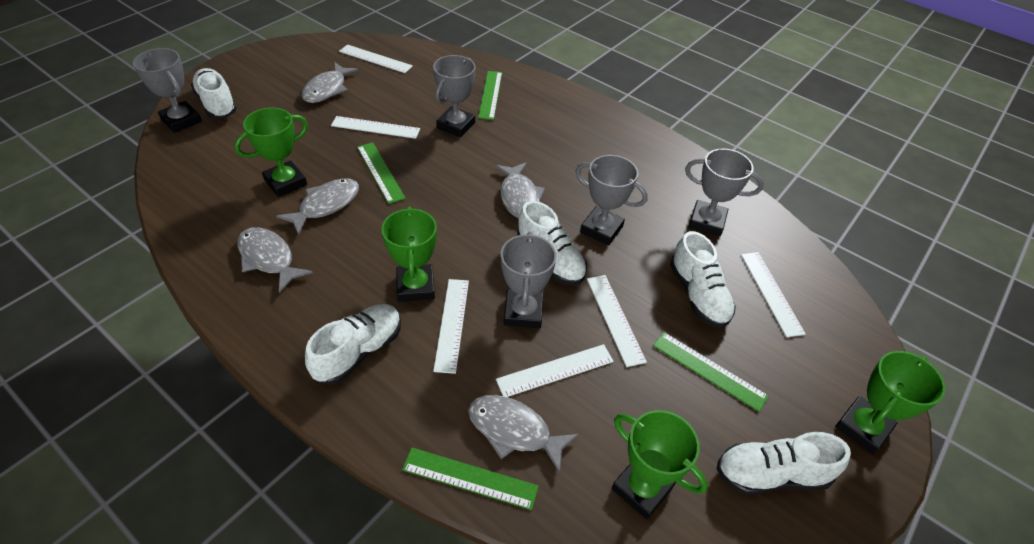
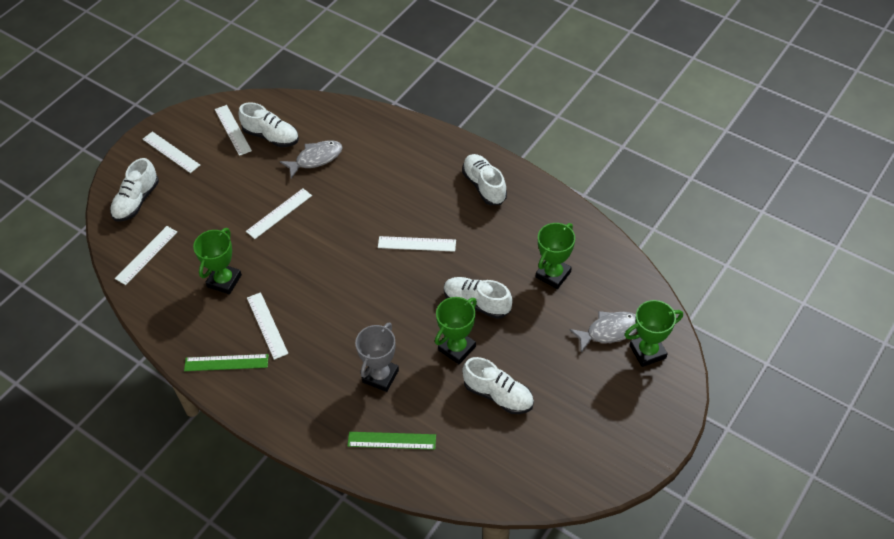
green ruler: 4 -> 2
grey fish: 5 -> 2
grey trophy: 5 -> 1

